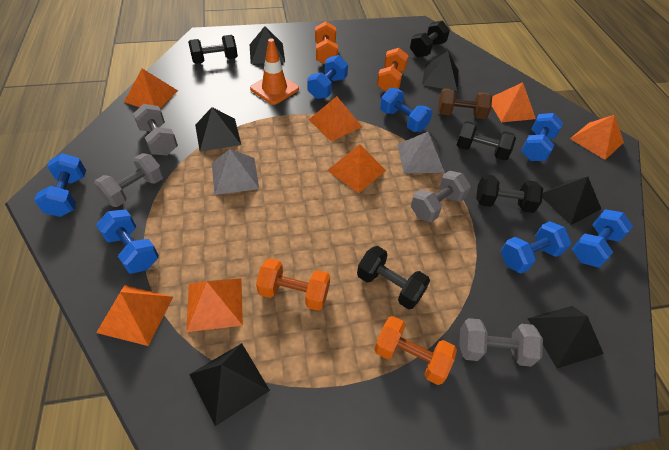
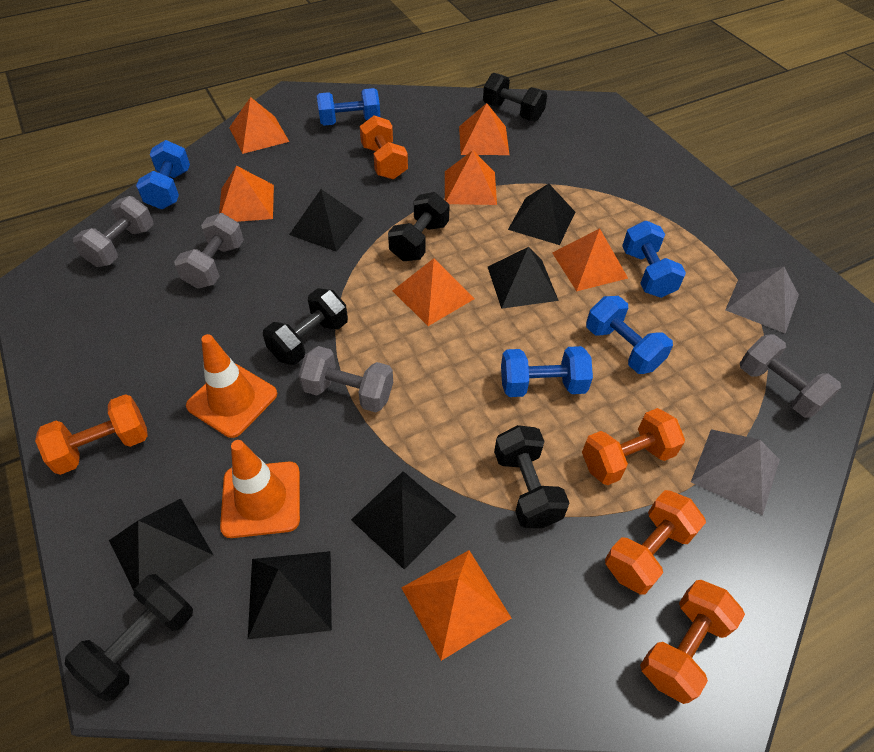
blue dumbbell: 7 -> 5
brown dumbbell: 1 -> 0
orange dumbbell: 4 -> 5
orange traffic cone: 1 -> 2

